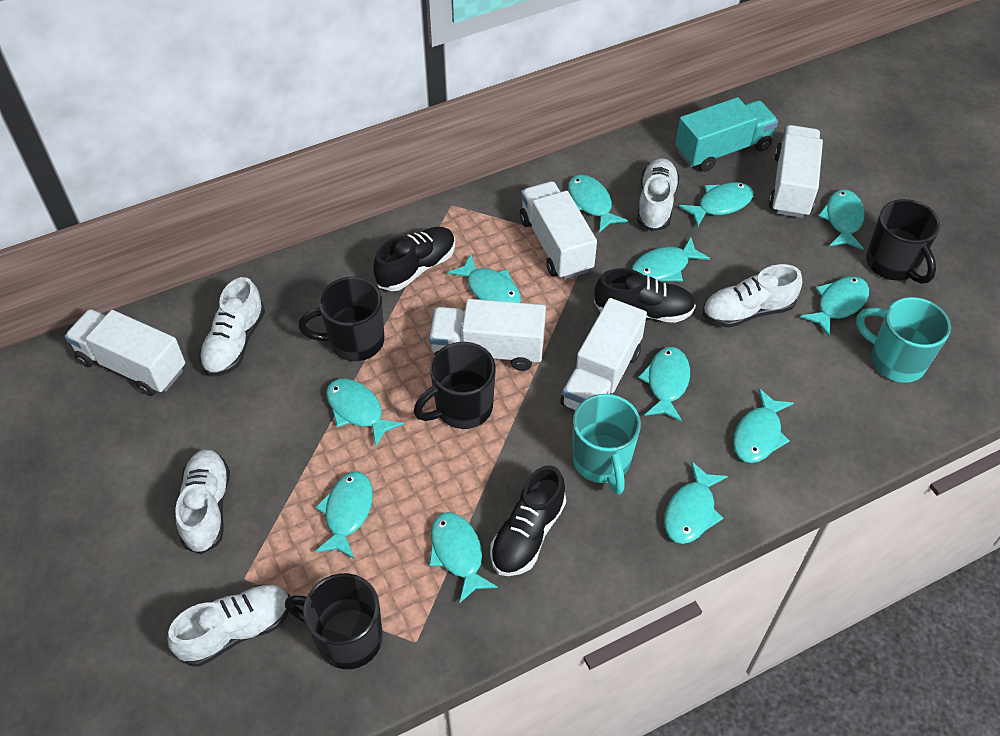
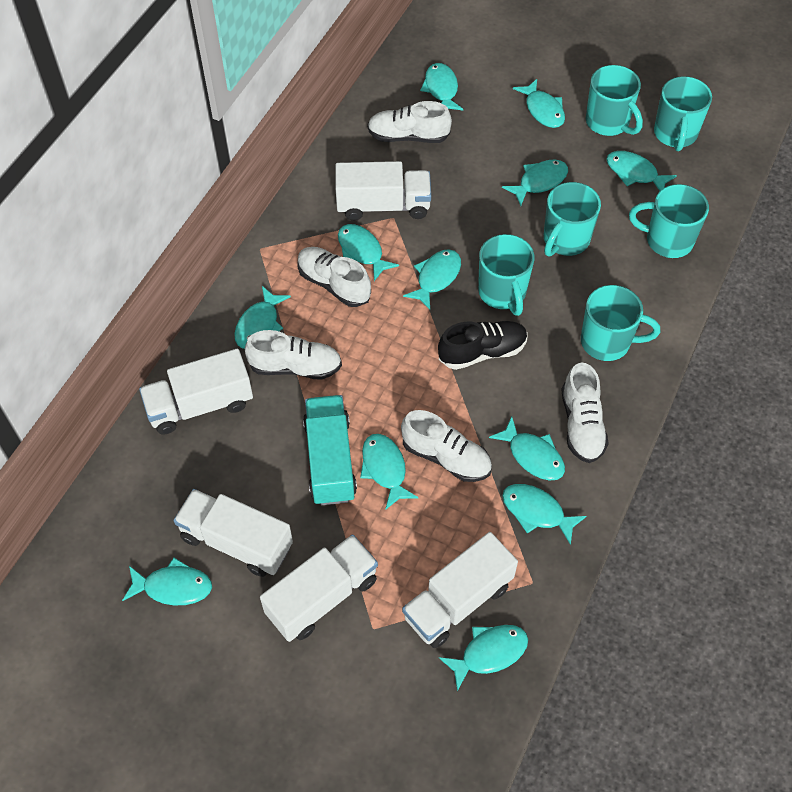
black mug: 4 -> 0
black shoe: 3 -> 1
turquoise mug: 2 -> 6

